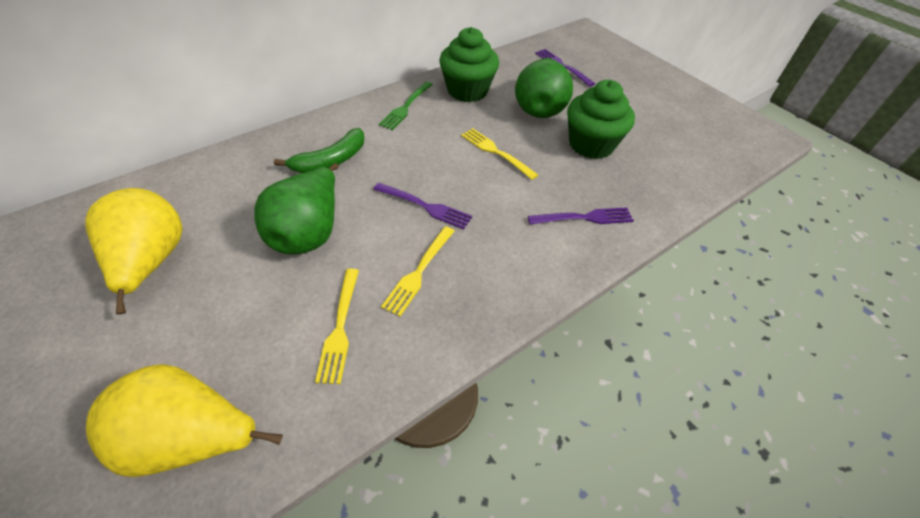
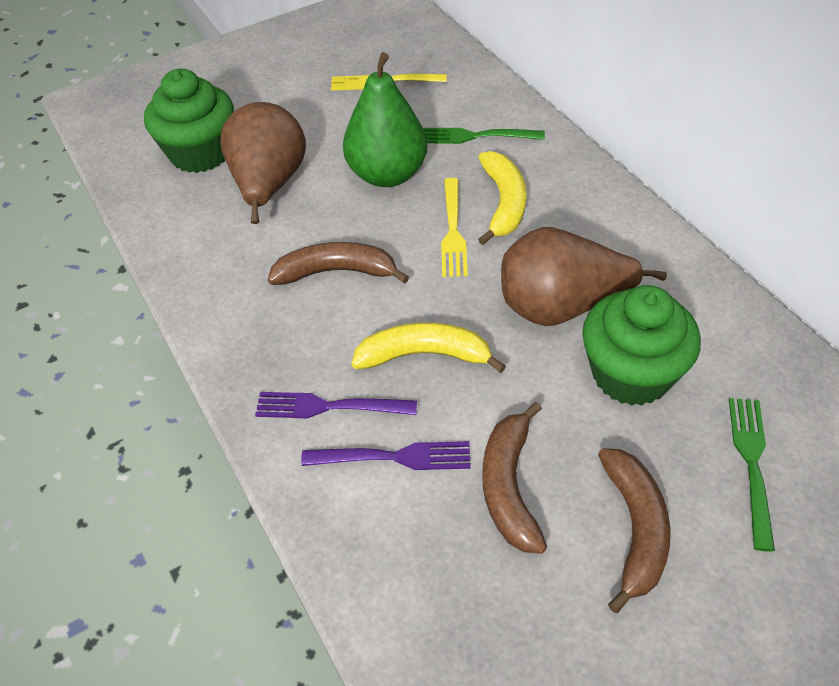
brown banana: 0 -> 3
brown pear: 0 -> 2
green banana: 1 -> 0
green fork: 1 -> 2
green pear: 2 -> 1
purple fork: 3 -> 2
yellow banana: 0 -> 2
yellow fork: 3 -> 2
yellow pear: 2 -> 0

